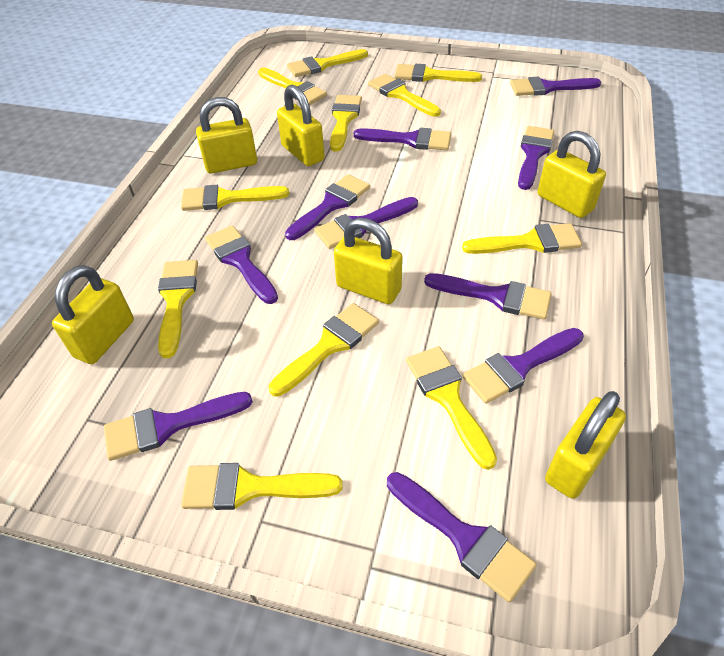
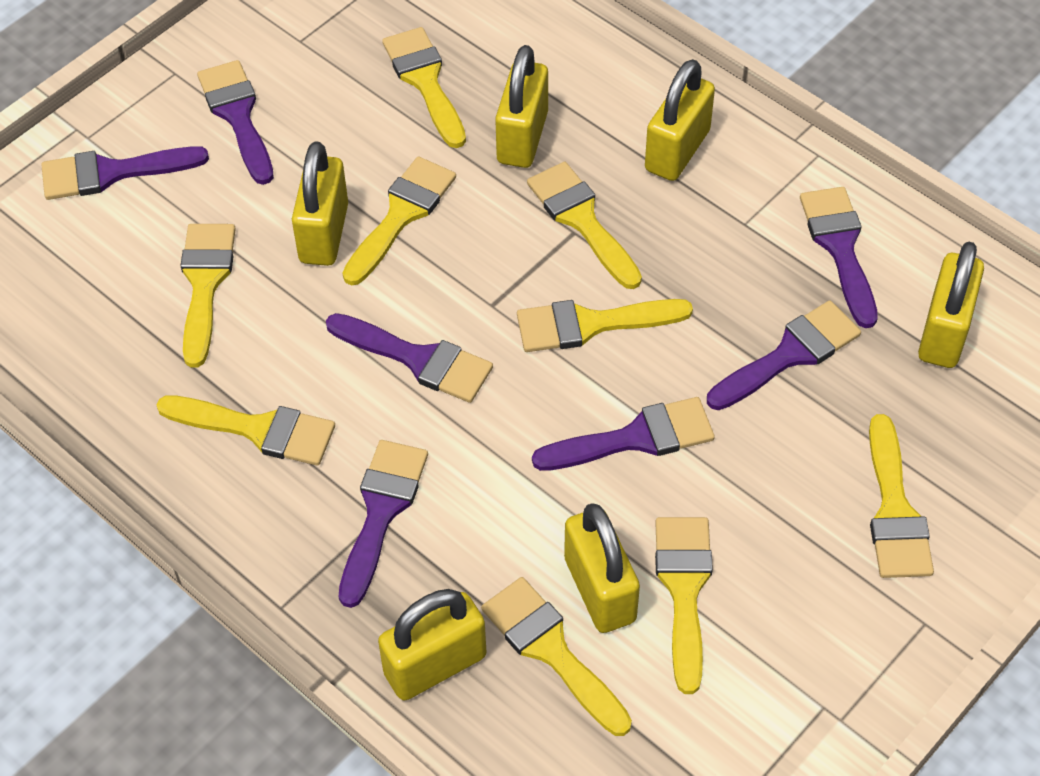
purple brush: 10 -> 7
yellow brush: 11 -> 9

